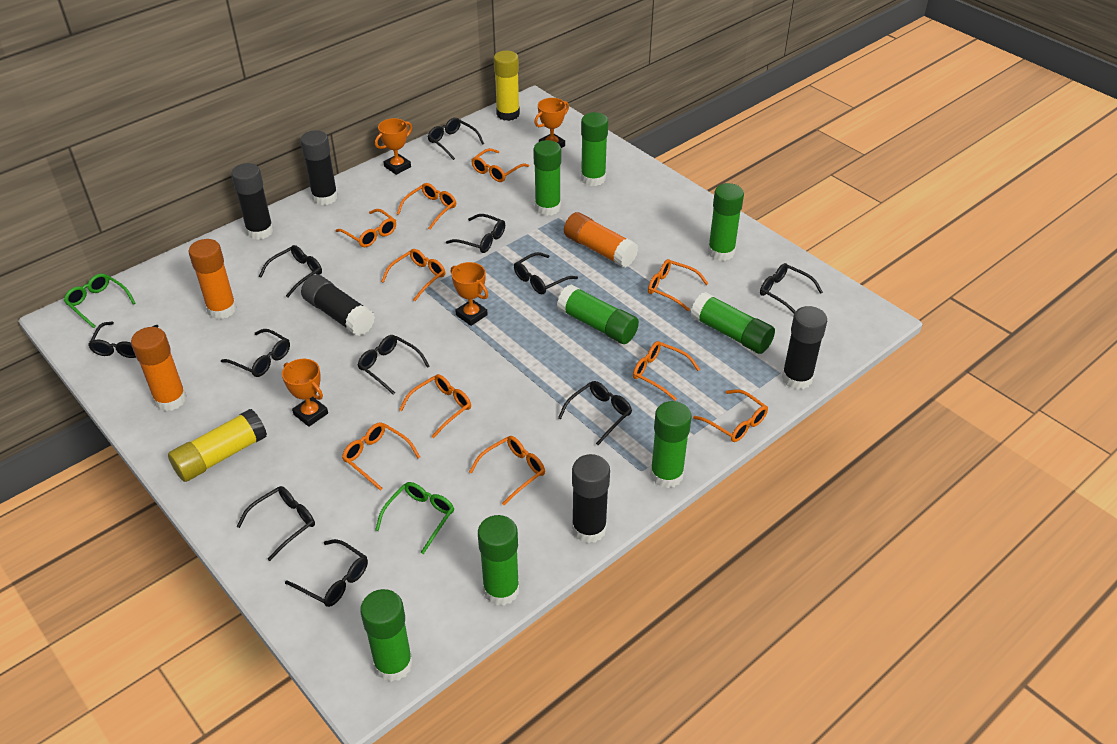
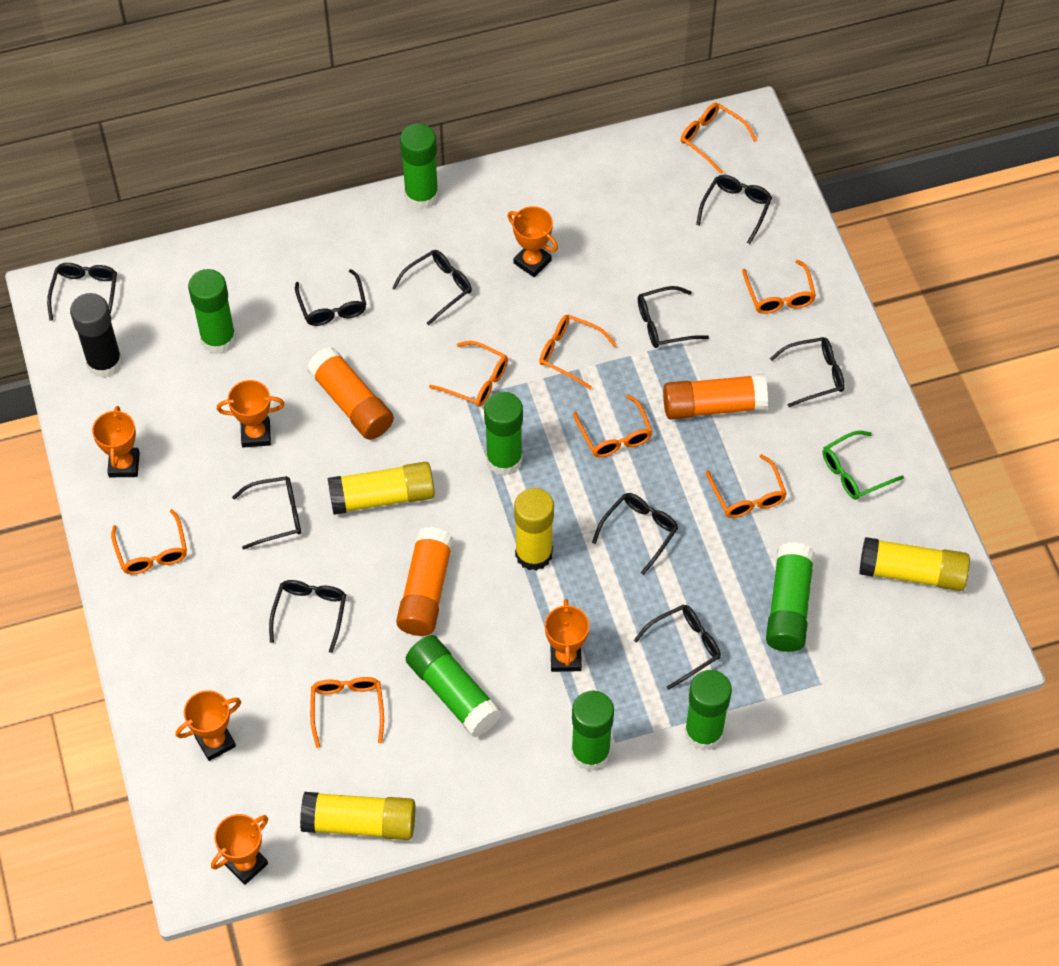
black glasses: 11 -> 10
black glue stick: 5 -> 1
green glasses: 2 -> 1
green glue stick: 8 -> 7
orange glasses: 10 -> 8
orange trophy: 4 -> 6
yellow glue stick: 2 -> 4

